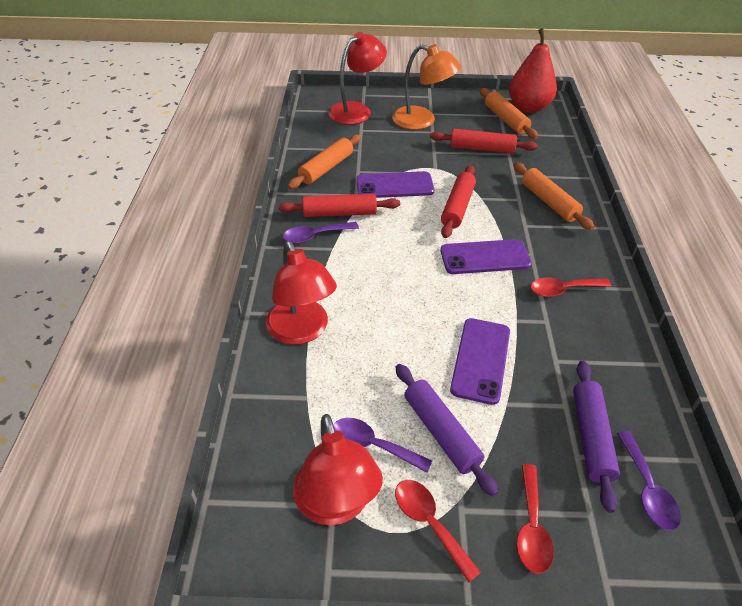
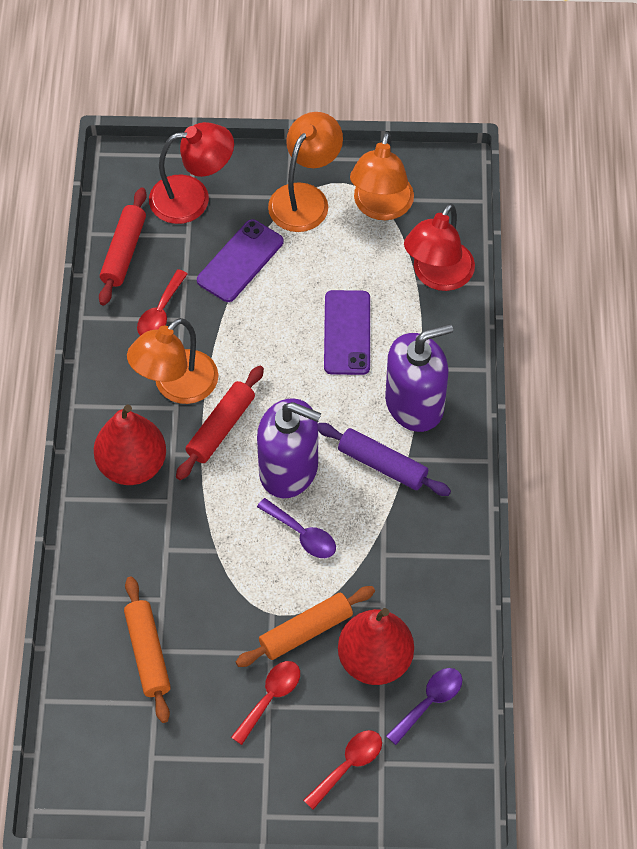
orange lamp: 1 -> 3
orange rolling pin: 3 -> 2
purple phone: 3 -> 2
purple rolling pin: 2 -> 1
purple soap dispenser: 0 -> 2
purple spoon: 3 -> 2
red lamp: 3 -> 2
red pear: 1 -> 2
red rolling pin: 3 -> 2

